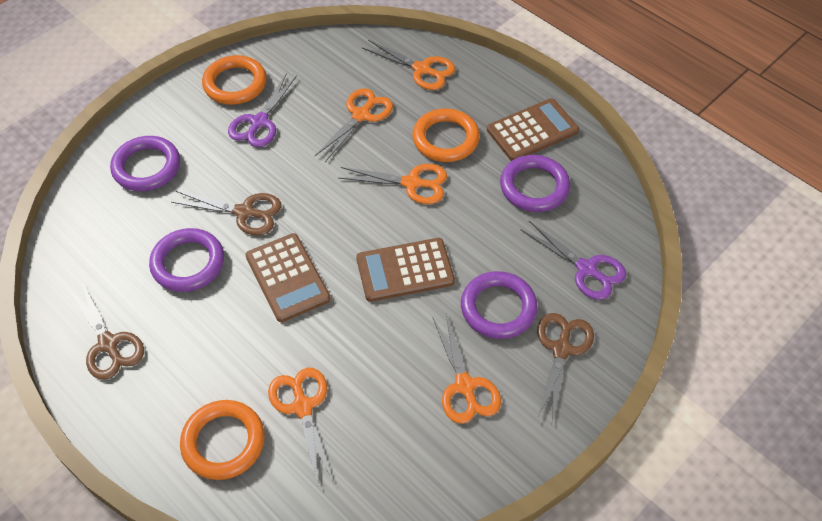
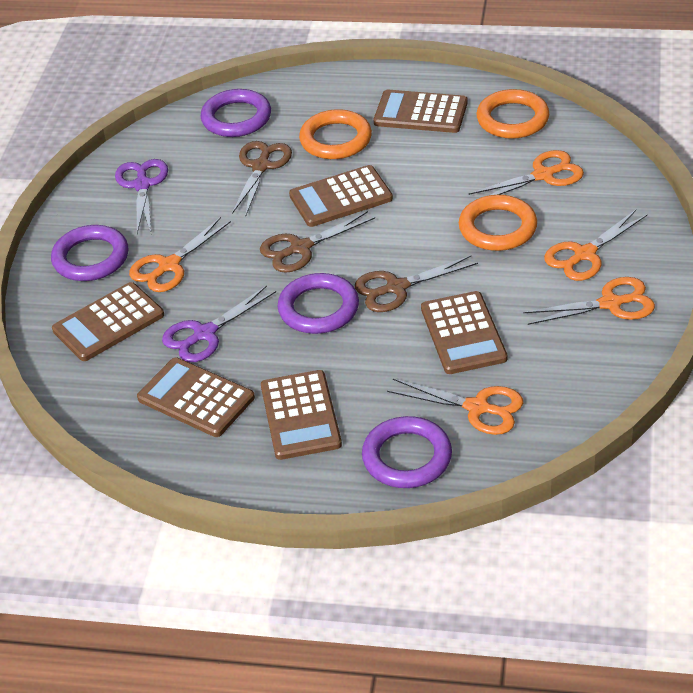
brown calculator: 3 -> 6

